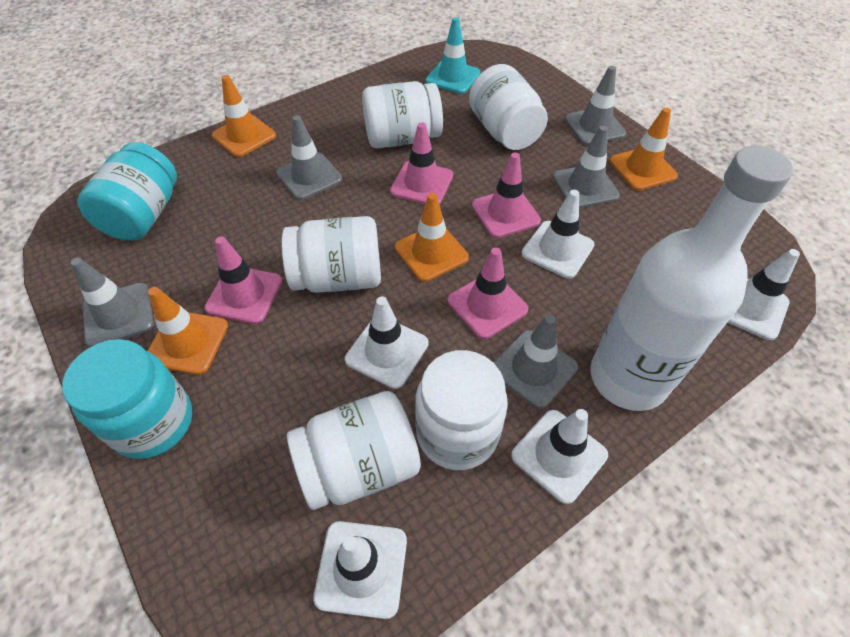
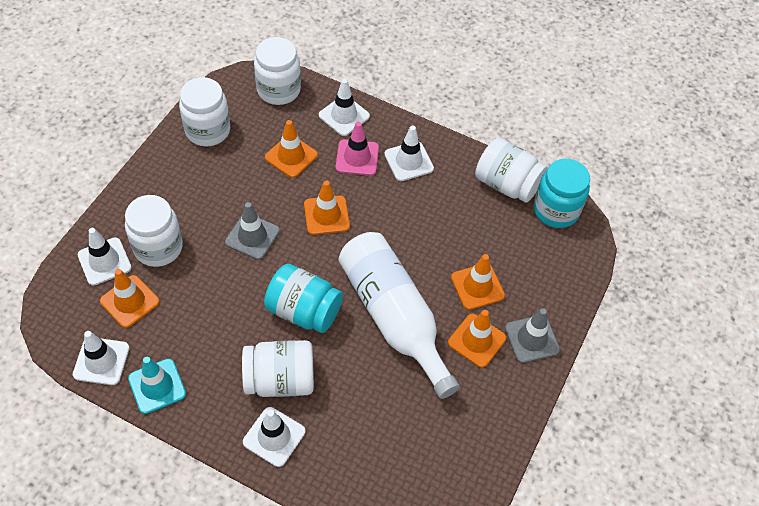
grey traffic cone: 5 -> 2
orange traffic cone: 4 -> 5
pink traffic cone: 4 -> 1

